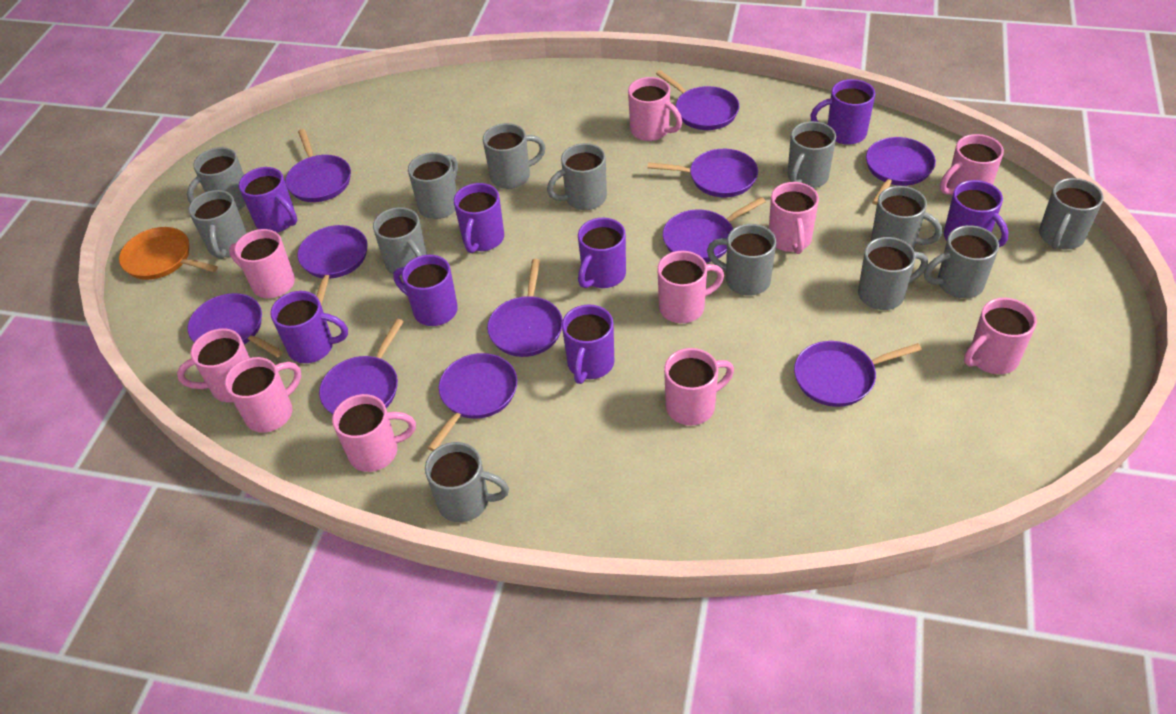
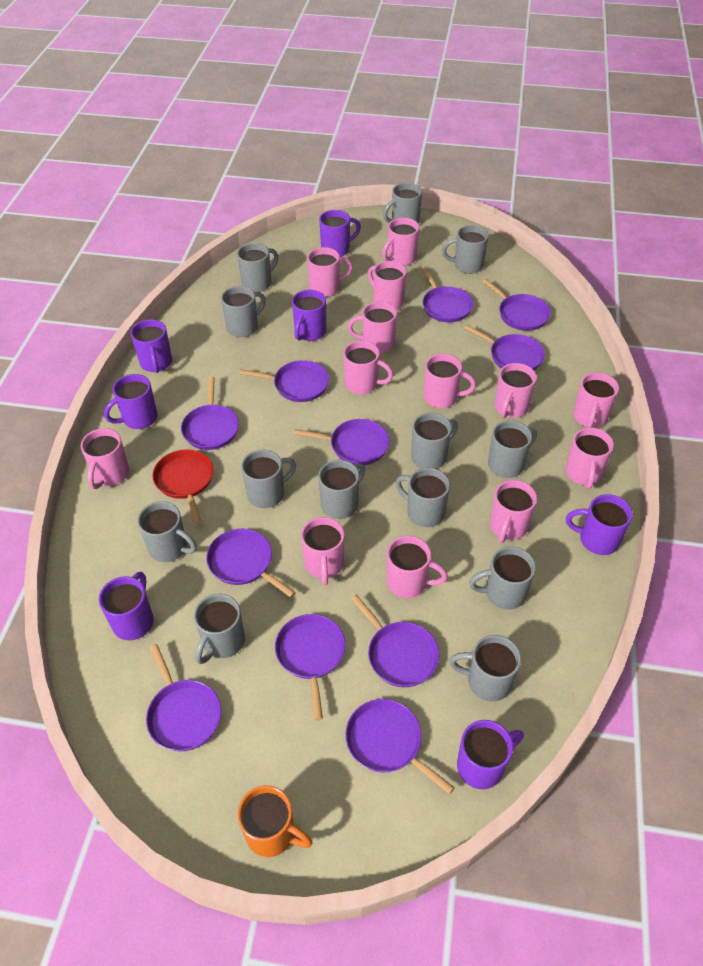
orange mug: 0 -> 1
orange pan: 1 -> 0
pink mug: 10 -> 13
purple mug: 8 -> 7
red pan: 0 -> 1

